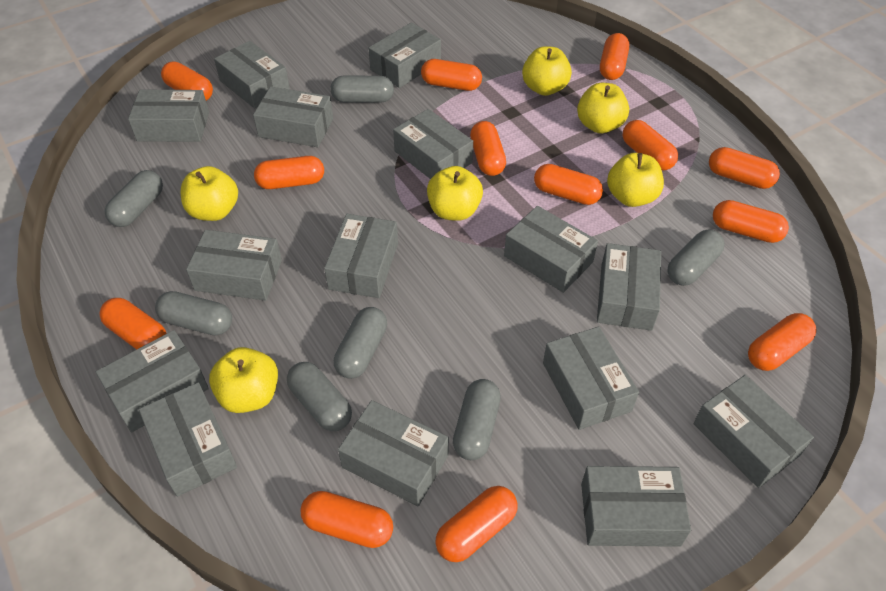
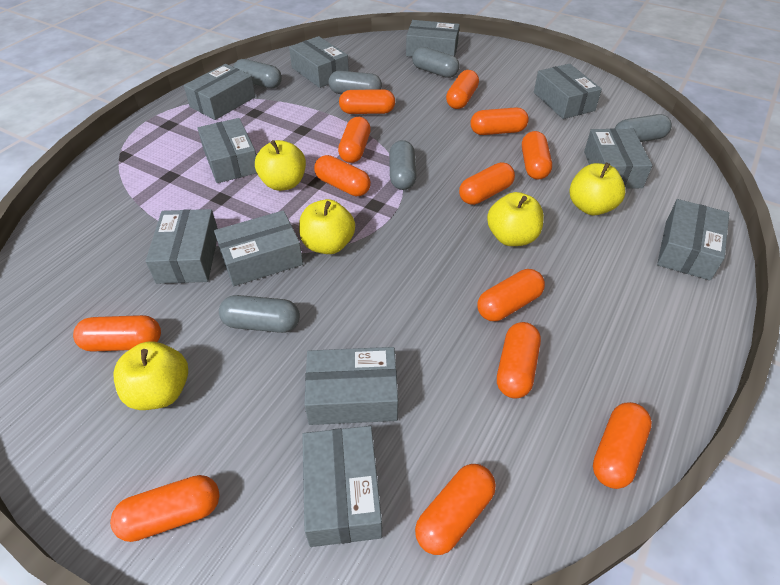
grey box: 15 -> 11
grey capsule: 7 -> 6
yellow apple: 6 -> 5

